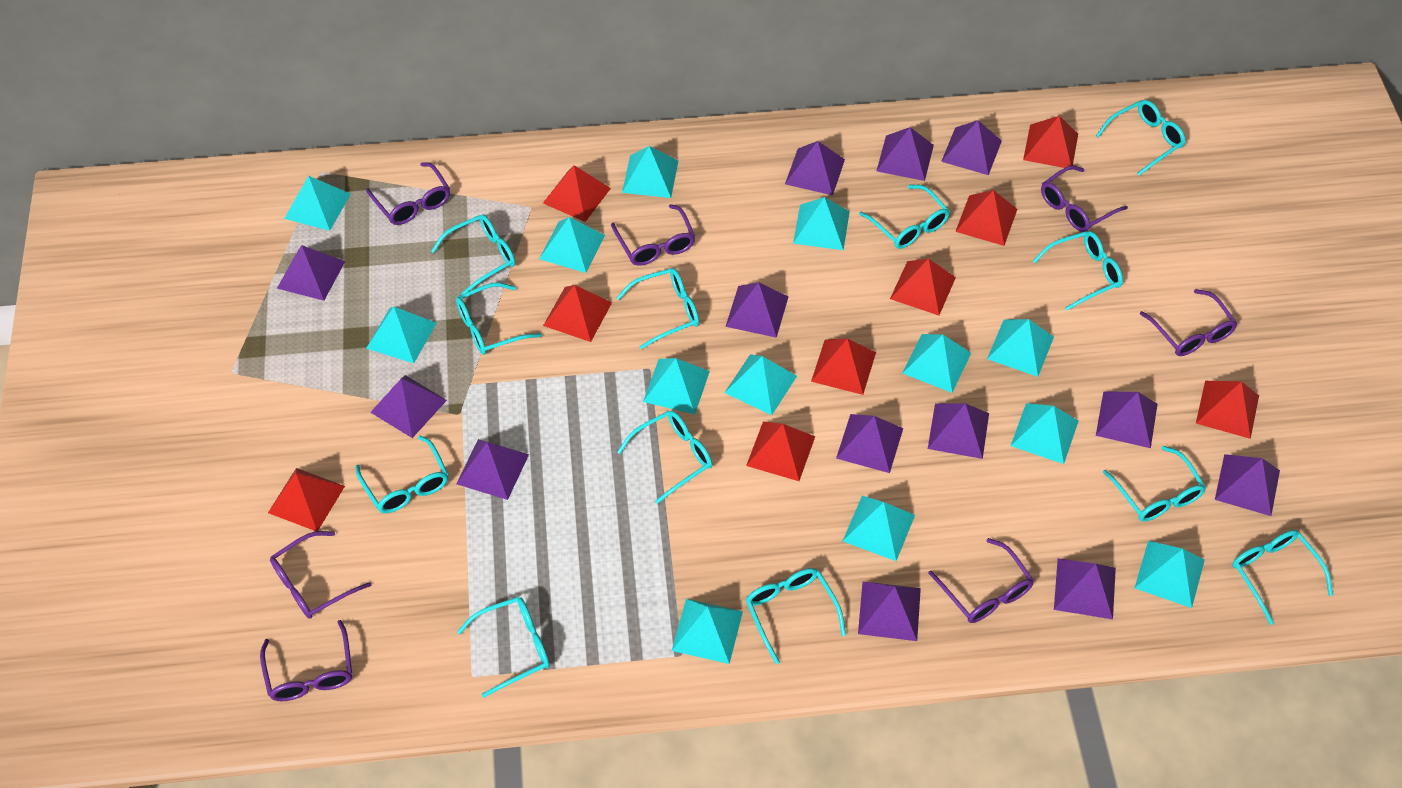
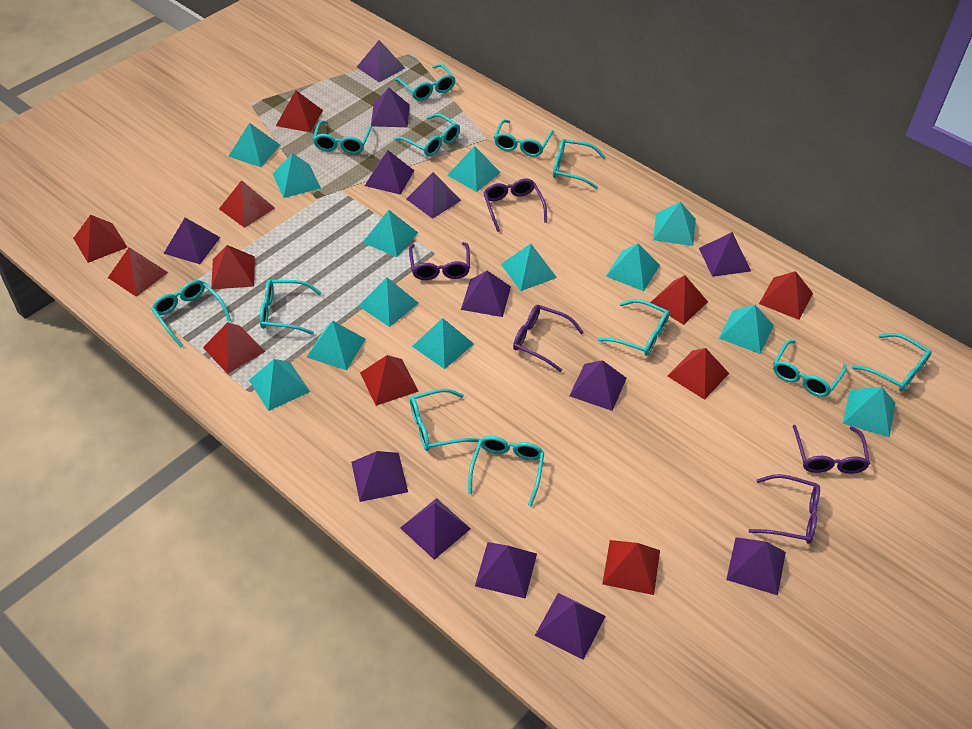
purple glasses: 7 -> 5
red pyramid: 9 -> 11

